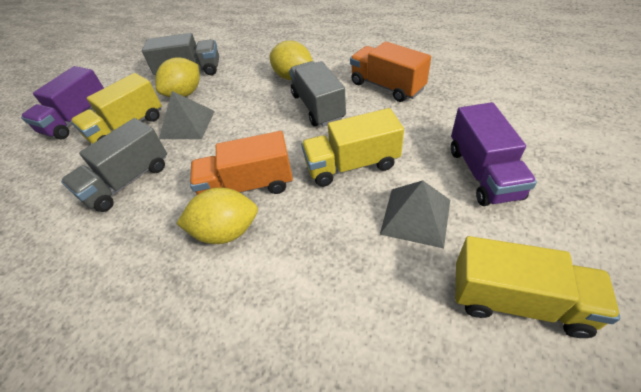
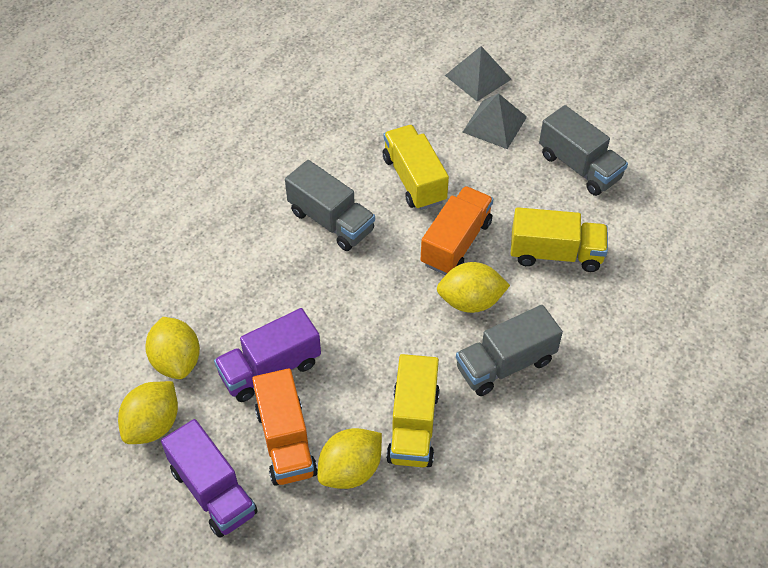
yellow lemon: 3 -> 4

